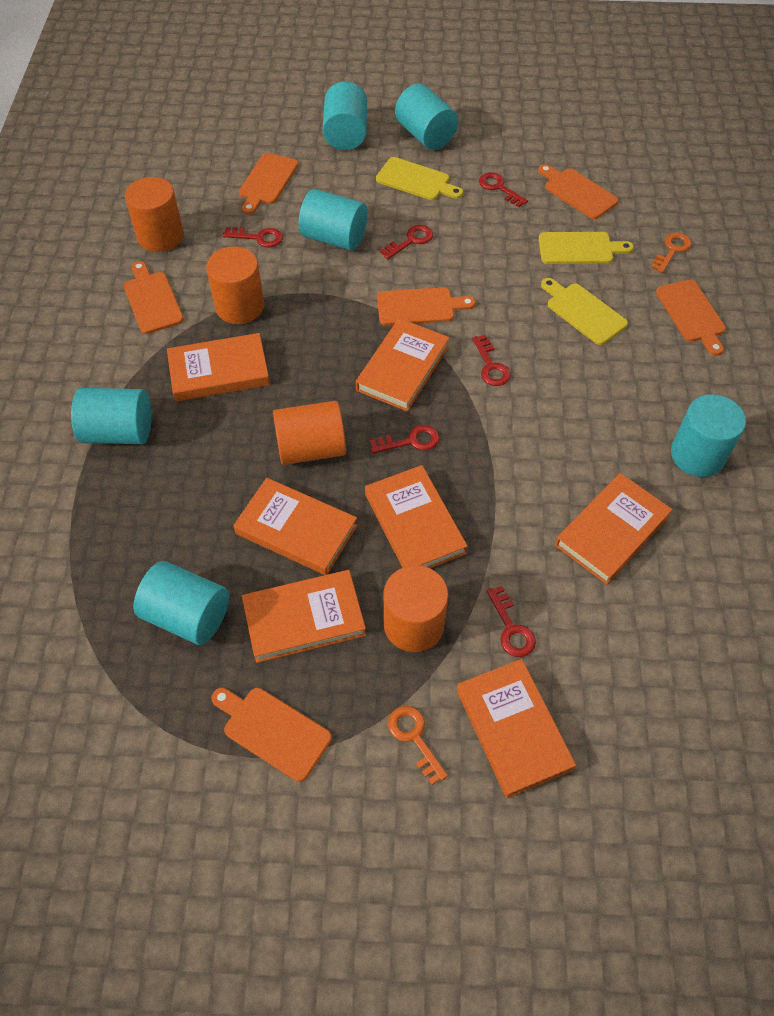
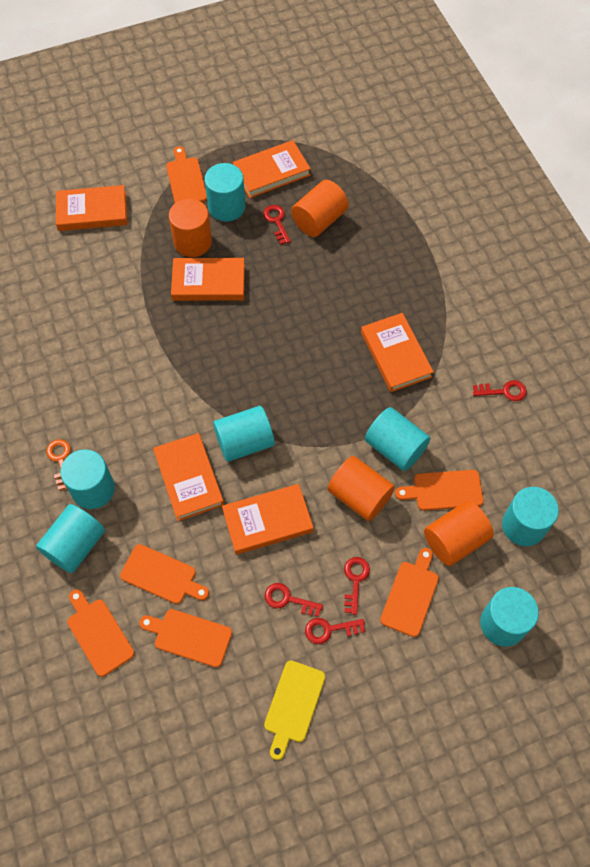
orange book: 7 -> 6
orange key: 2 -> 1
red key: 6 -> 5
turquoise cylinder: 6 -> 7
yellow cutting board: 3 -> 1

